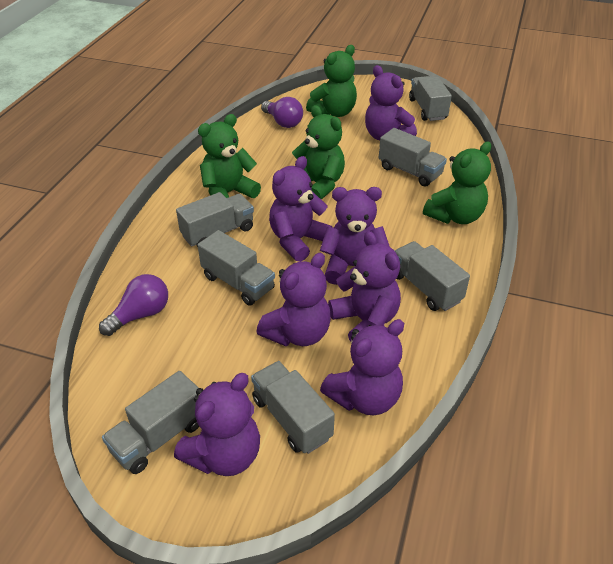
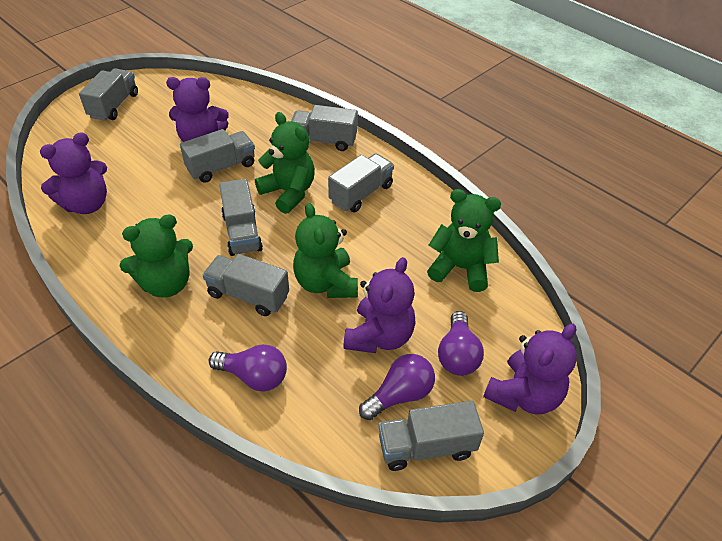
purple light bulb: 2 -> 3
purple teddy bear: 7 -> 4

